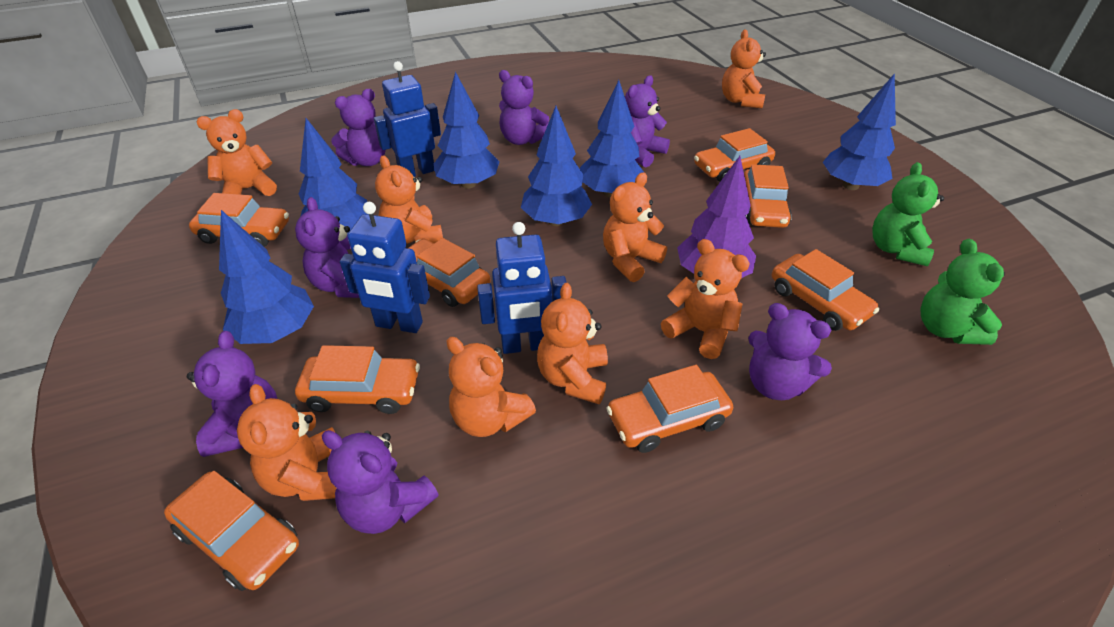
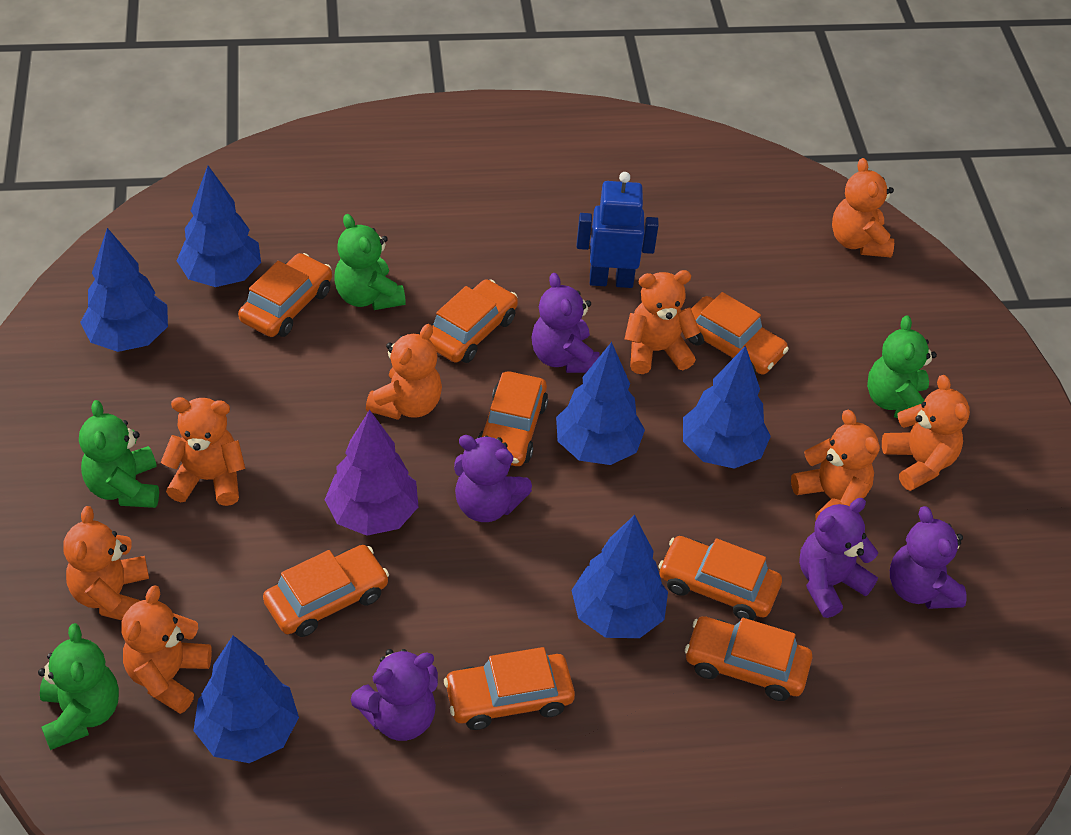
blue robot: 3 -> 1
green teddy bear: 2 -> 4
purple teddy bear: 7 -> 5

